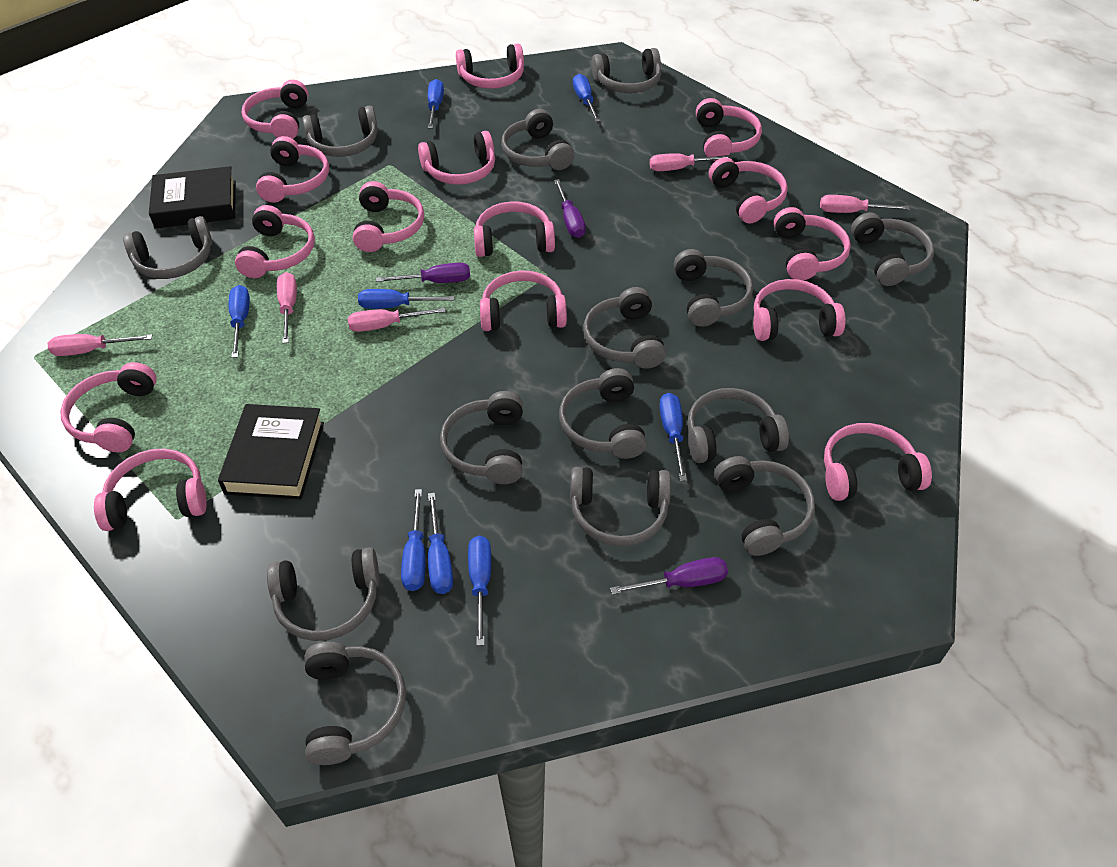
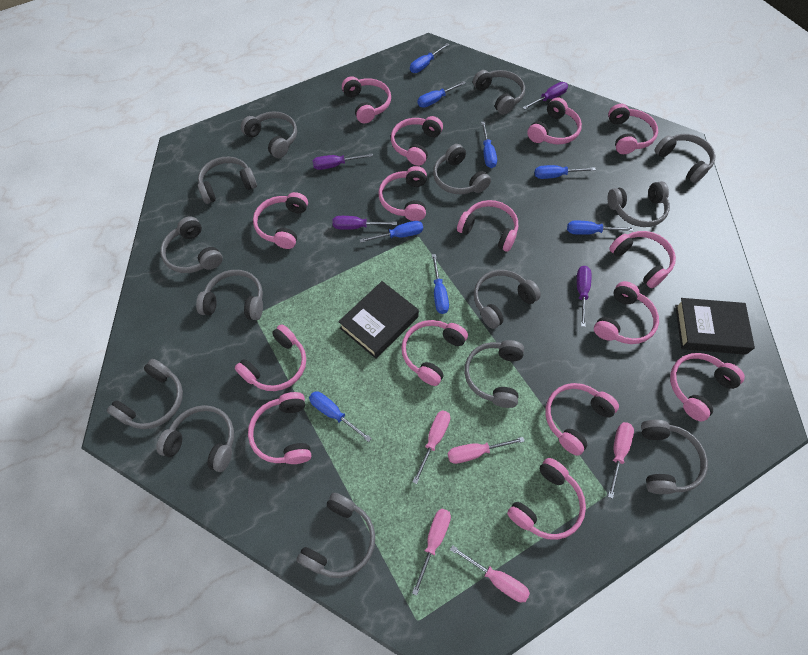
purple screwdriver: 3 -> 4

